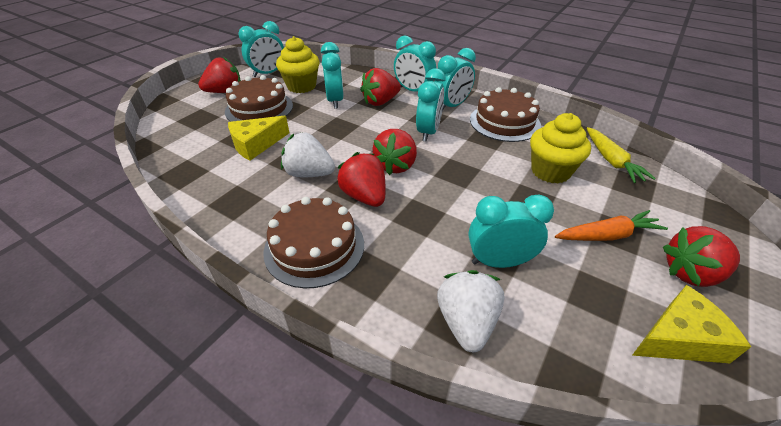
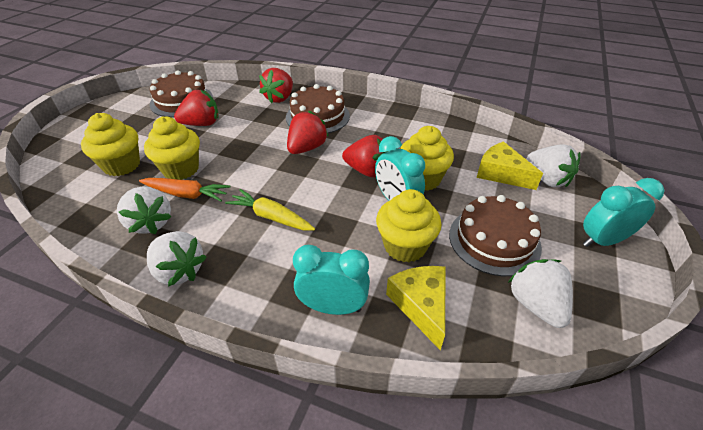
red strawberry: 5 -> 4
turquoise clock: 6 -> 3
white strawberry: 2 -> 4
yellow cupcake: 2 -> 4

